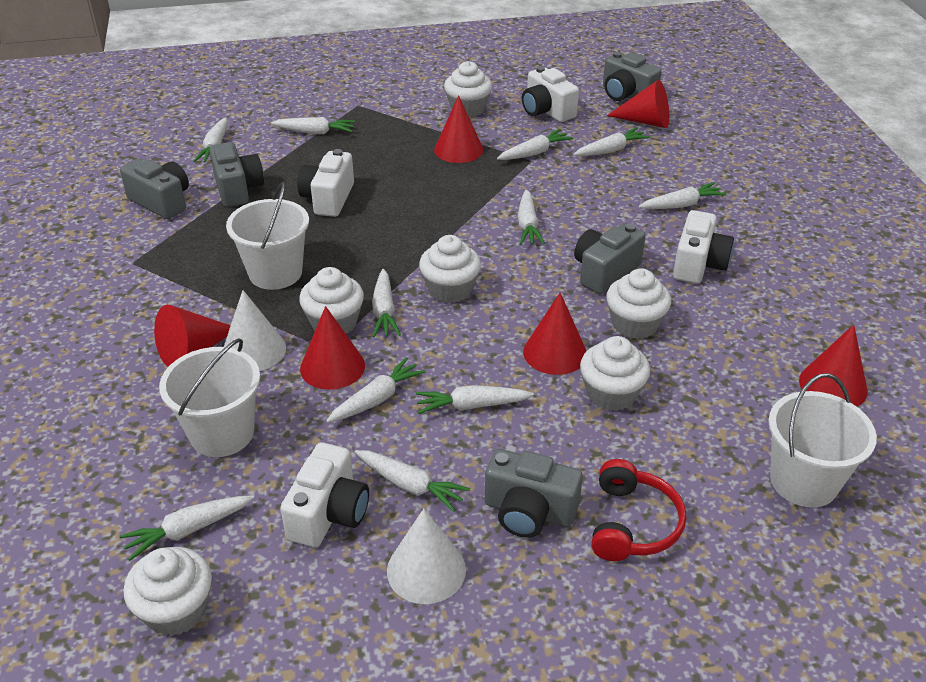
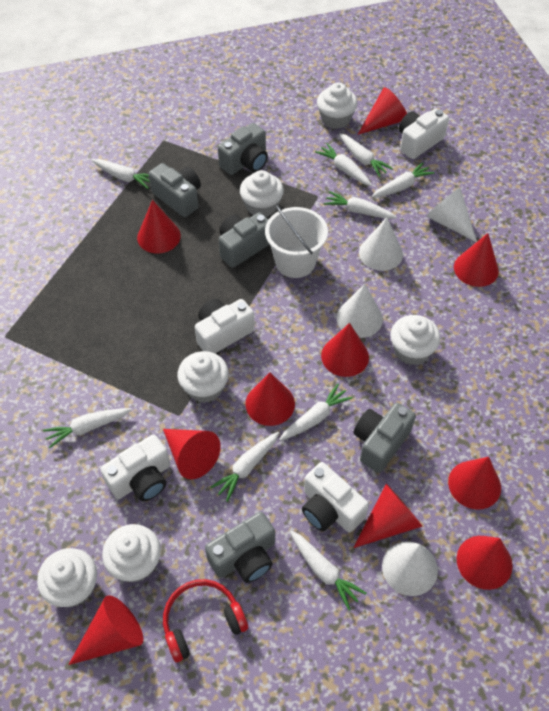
red cone: 6 -> 10
white bucket: 3 -> 1
white carrot: 11 -> 9
white cone: 2 -> 4

